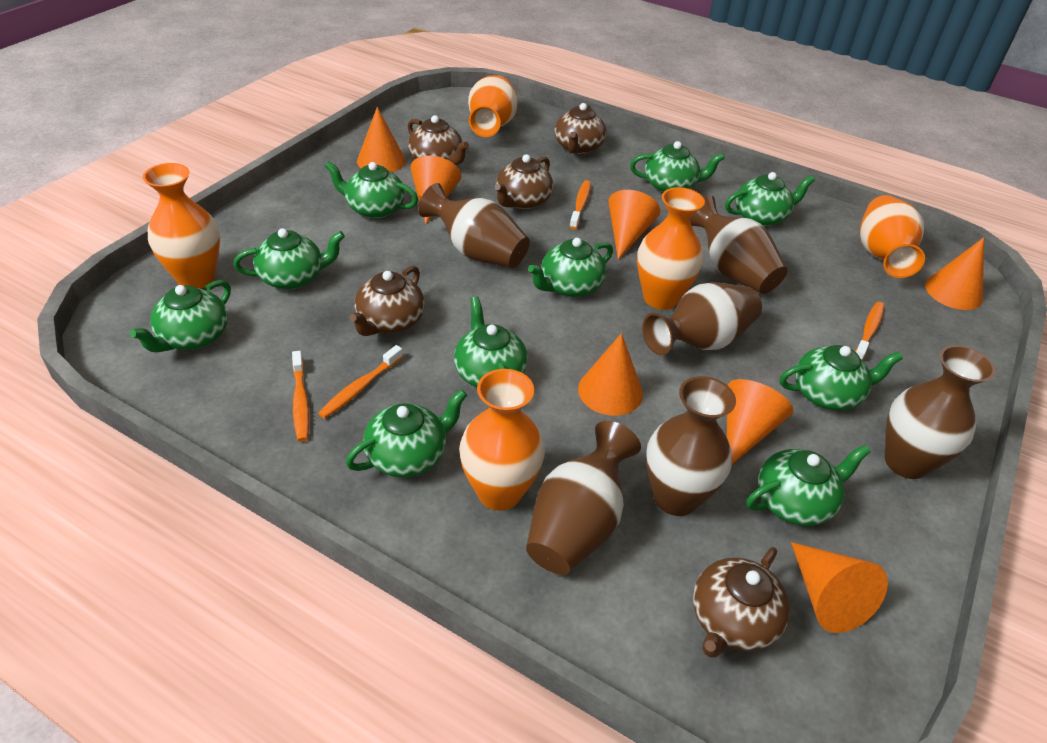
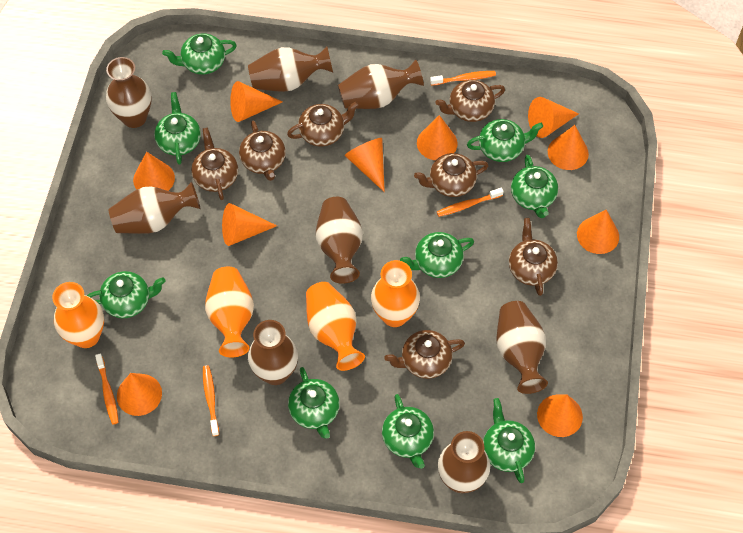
brown teapot: 5 -> 7
brown vase: 6 -> 8
green teapot: 10 -> 9
orange cone: 7 -> 10
orange vase: 5 -> 4

